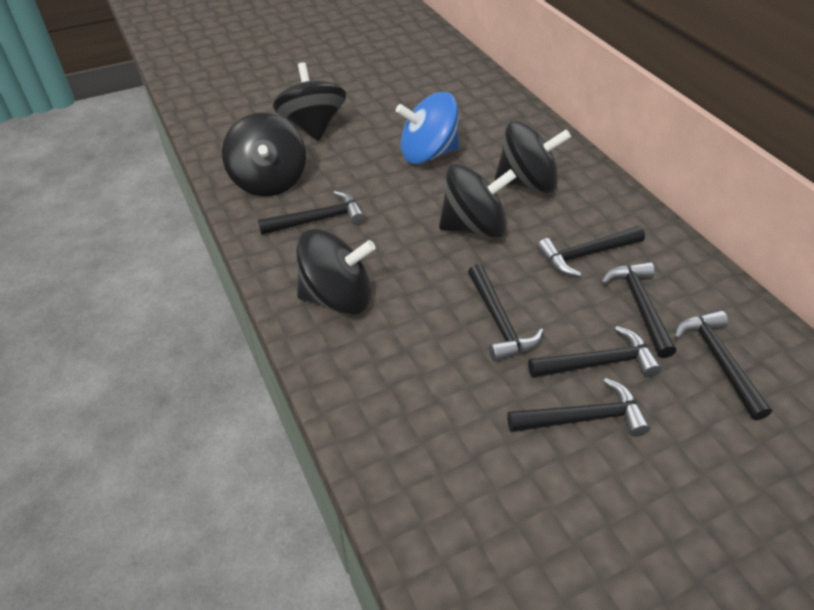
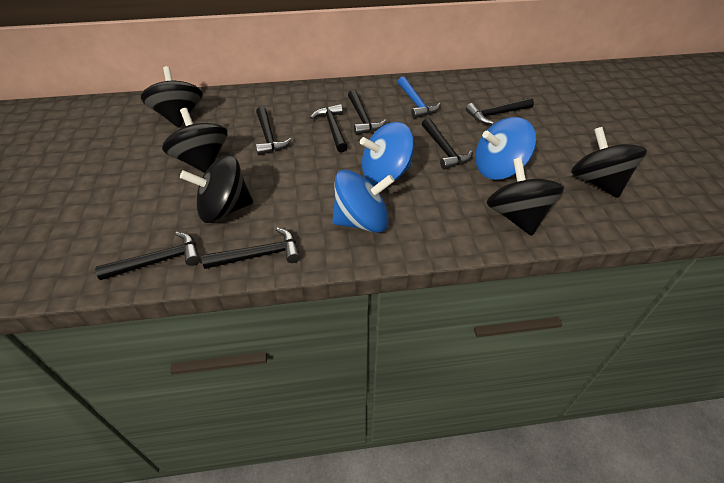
blue hammer: 0 -> 1
blue spinning top: 1 -> 3

